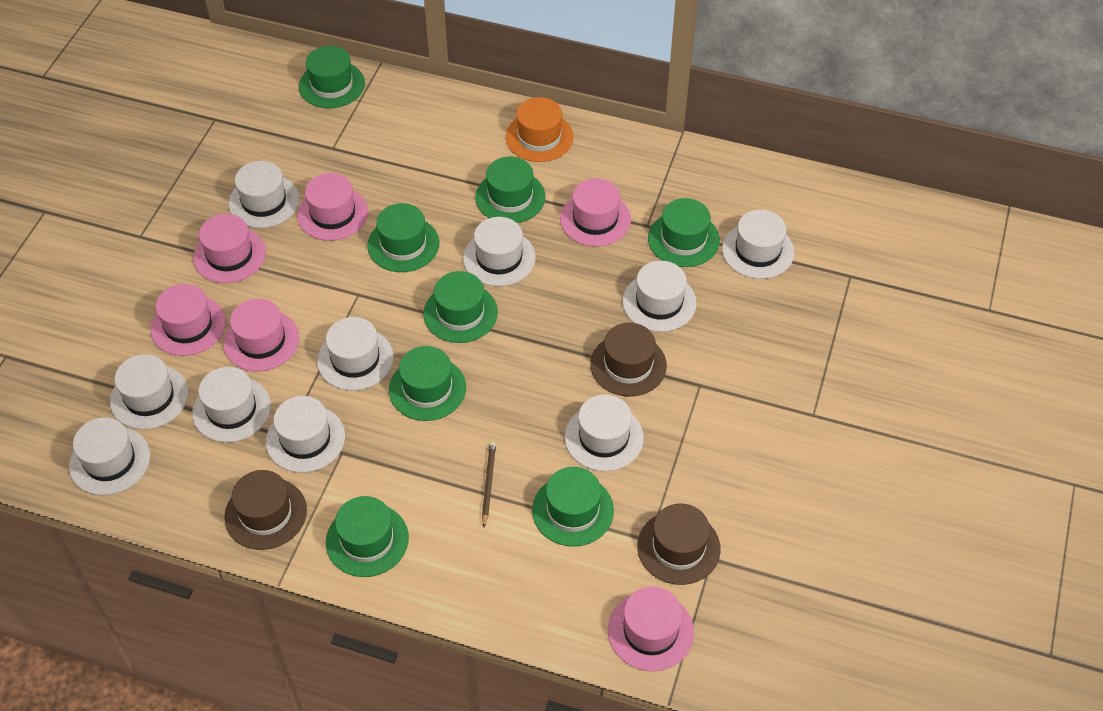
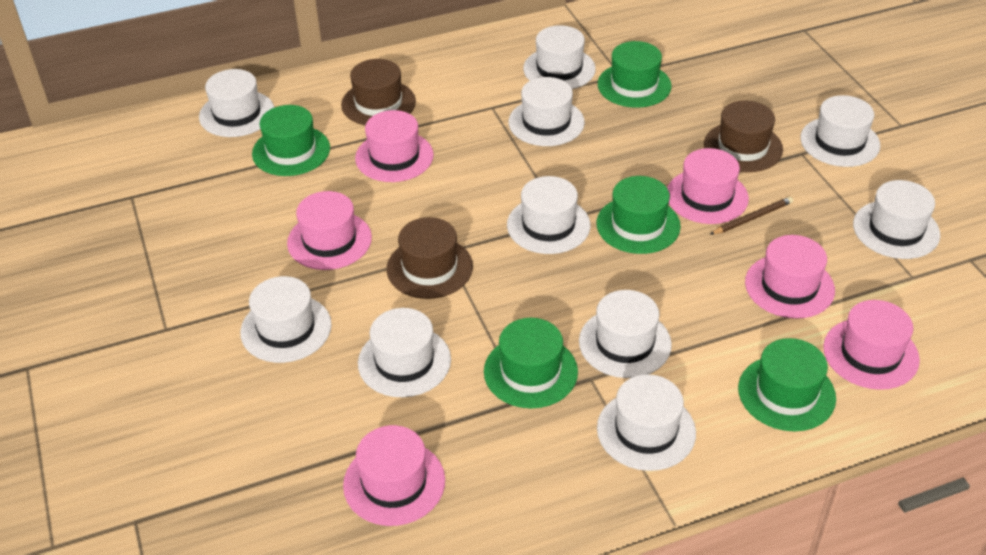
green hat: 8 -> 5
orange hat: 1 -> 0

